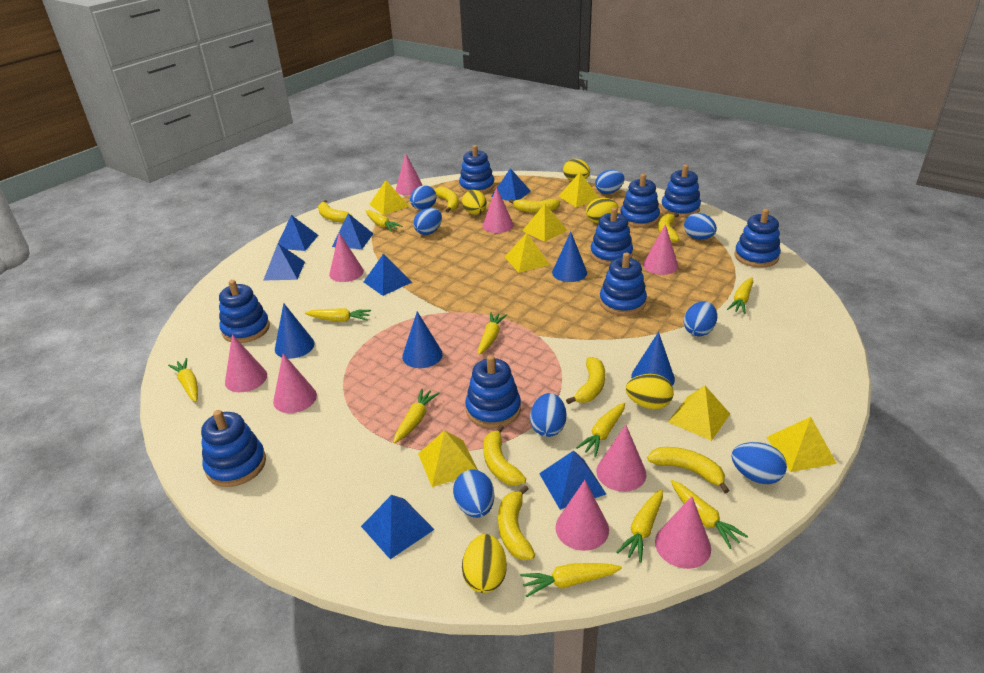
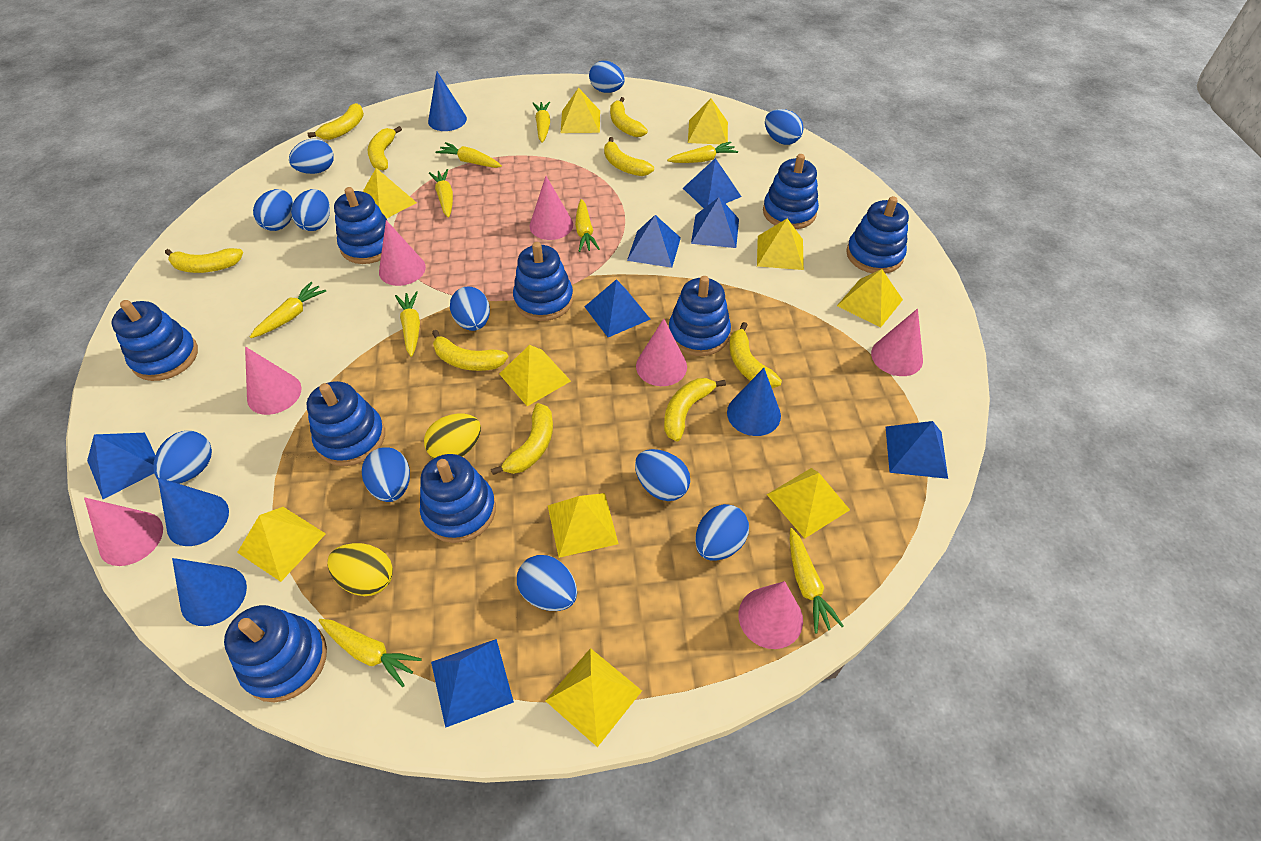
blue egg: 8 -> 11
pink cone: 9 -> 7
yellow banana: 8 -> 9
yellow carrot: 10 -> 9
yellow egg: 5 -> 2
yellow pyramid: 7 -> 10

